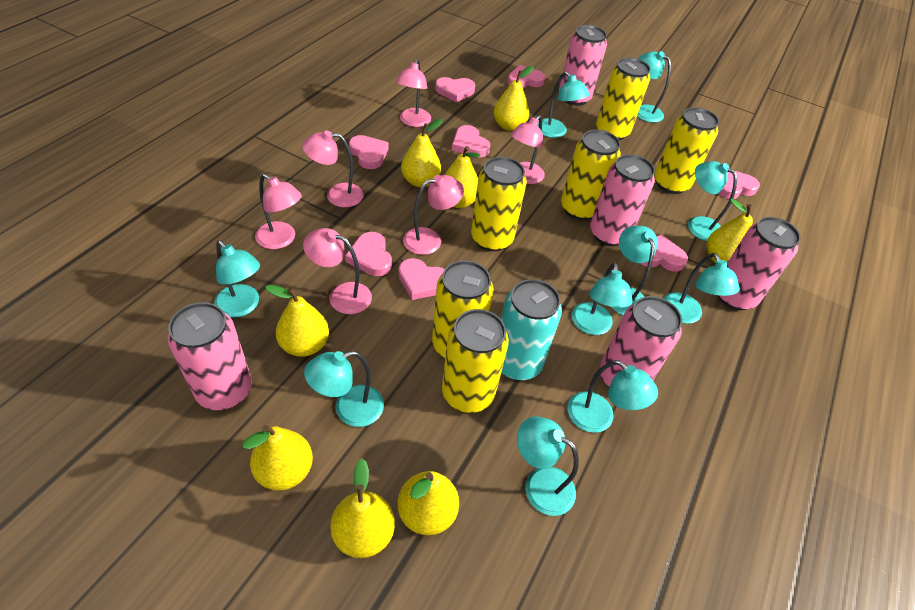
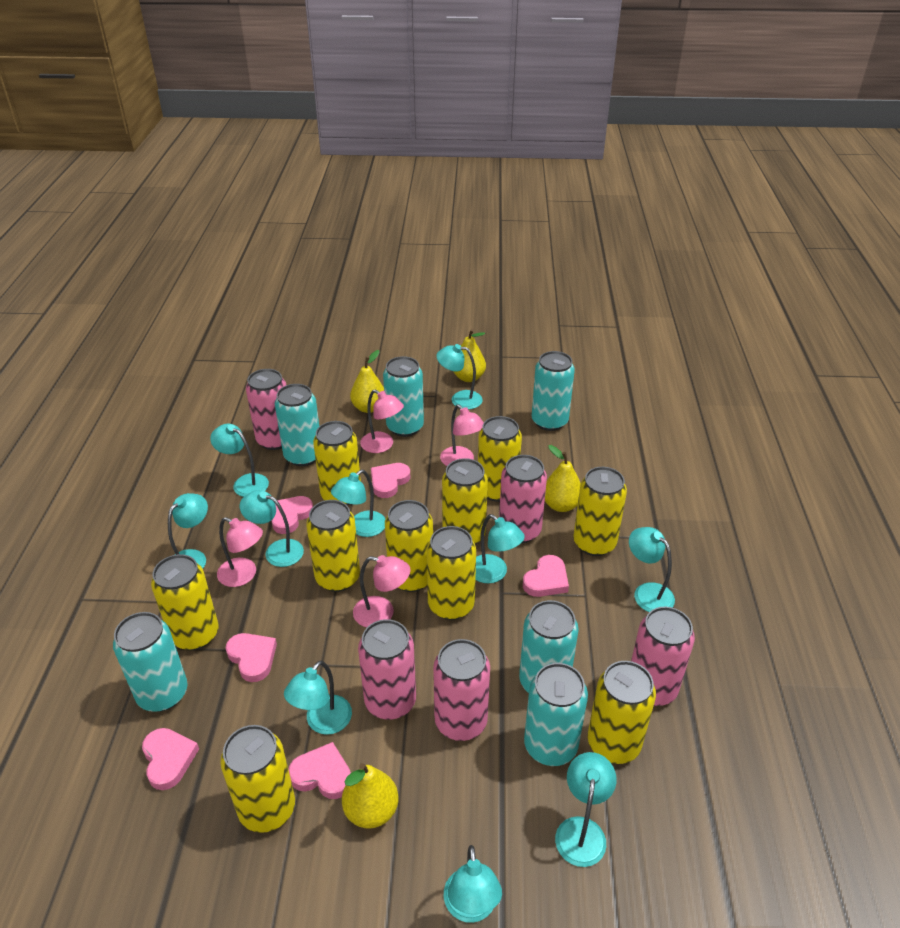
pink heart: 8 -> 6
pink lamp: 6 -> 4
turquoise can: 1 -> 6
yellow can: 6 -> 10
yellow pear: 8 -> 4

